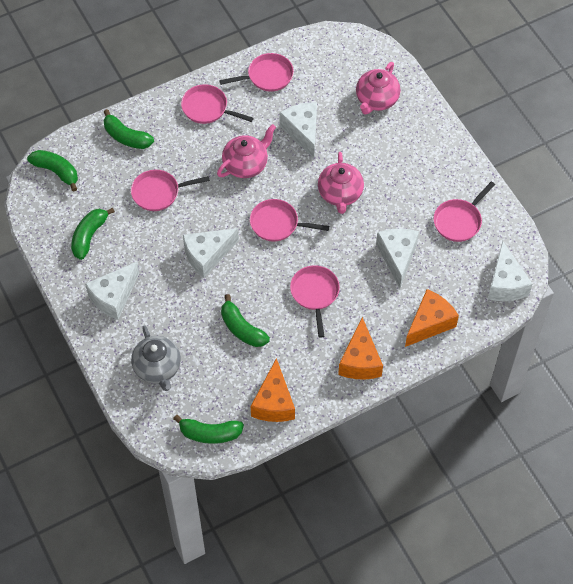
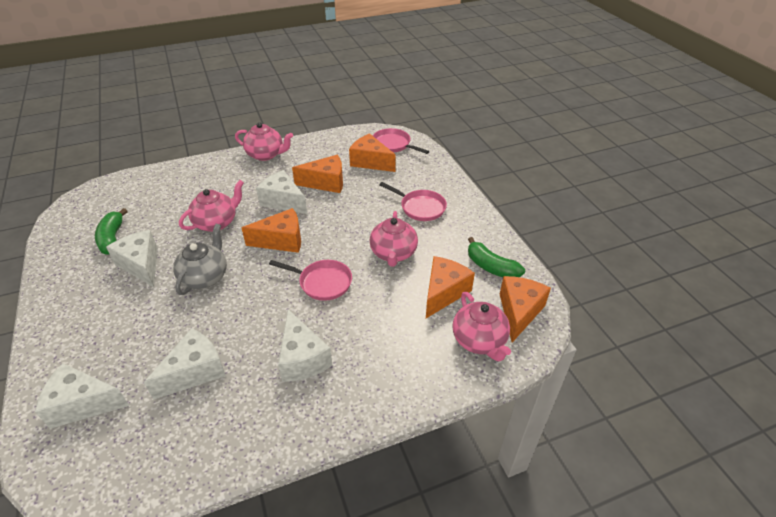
green banana: 5 -> 2
orange cheese: 3 -> 5
pink pan: 6 -> 3
pink teapot: 3 -> 4

